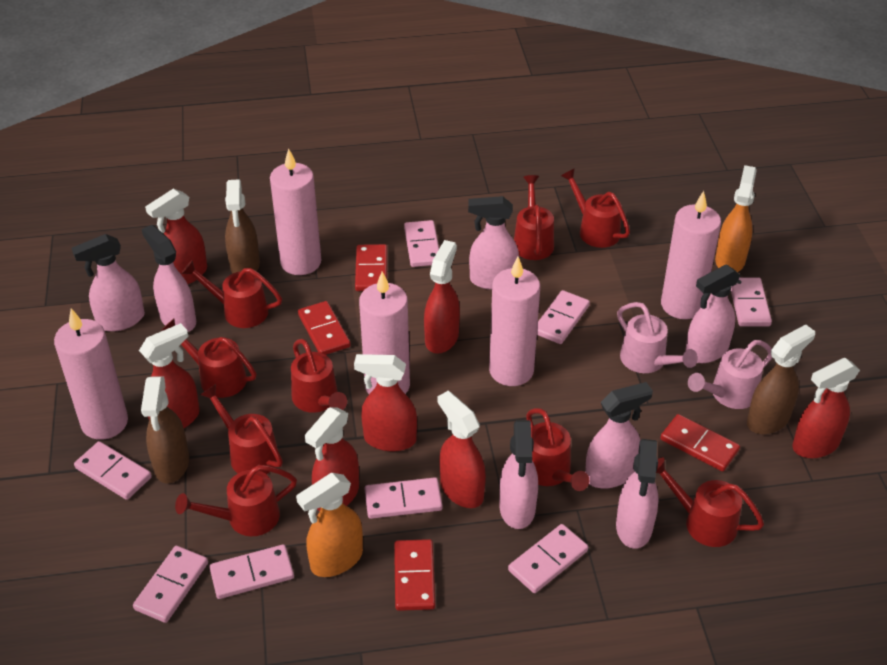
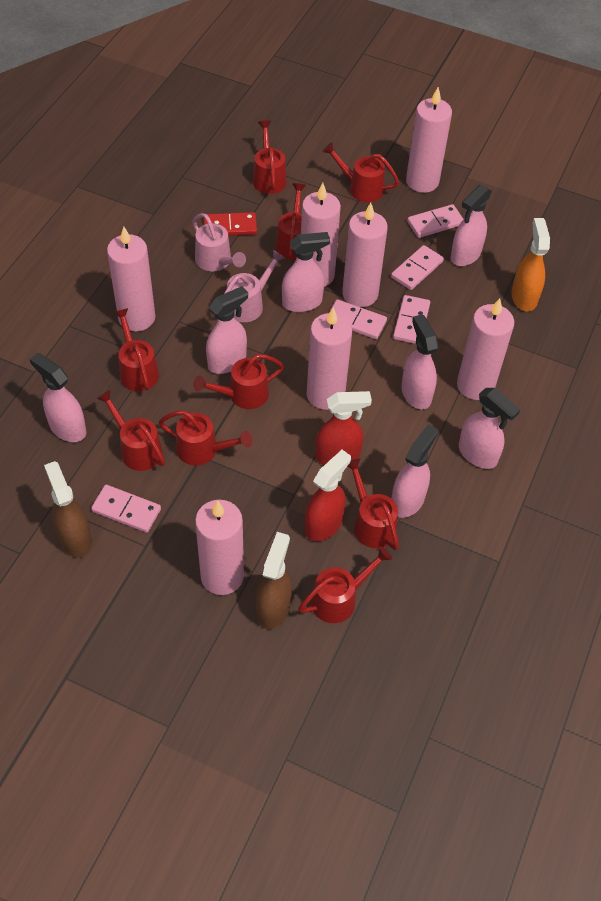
brown spray bottle: 3 -> 2
orange spray bottle: 2 -> 1
pink candle: 5 -> 7
pink domino: 8 -> 5
red domino: 4 -> 1
red spray bottle: 7 -> 2

